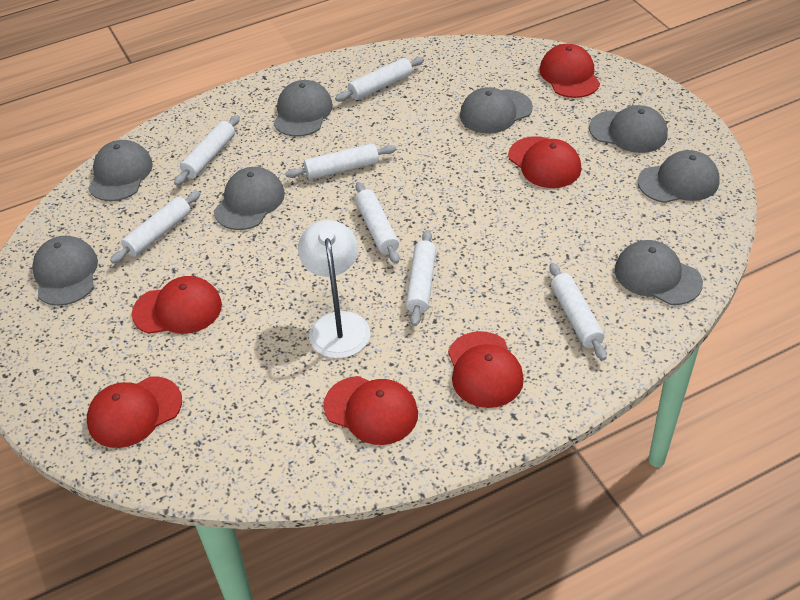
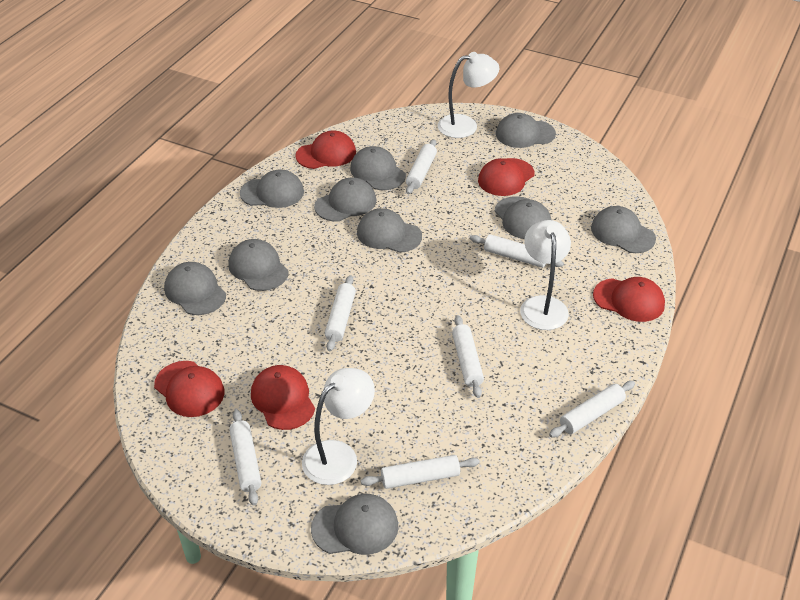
grey cap: 8 -> 10
red cap: 6 -> 5
white lamp: 1 -> 3

